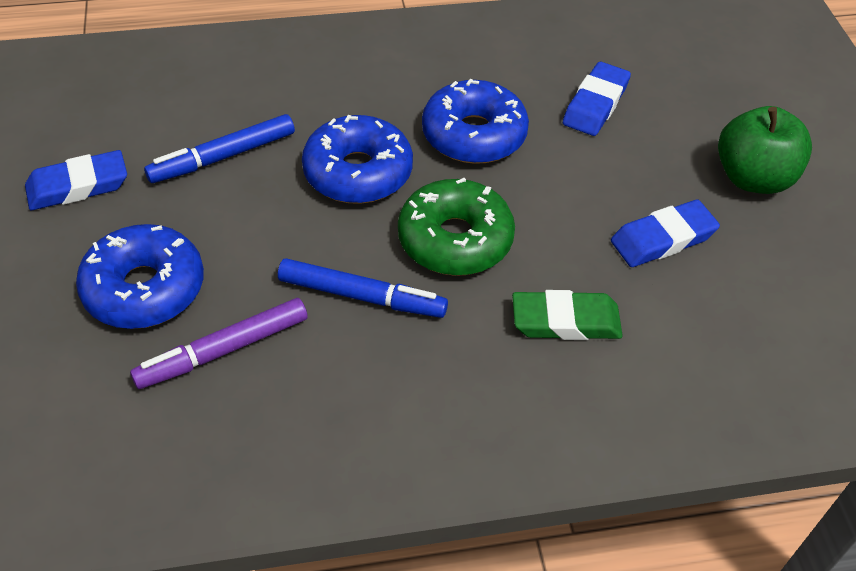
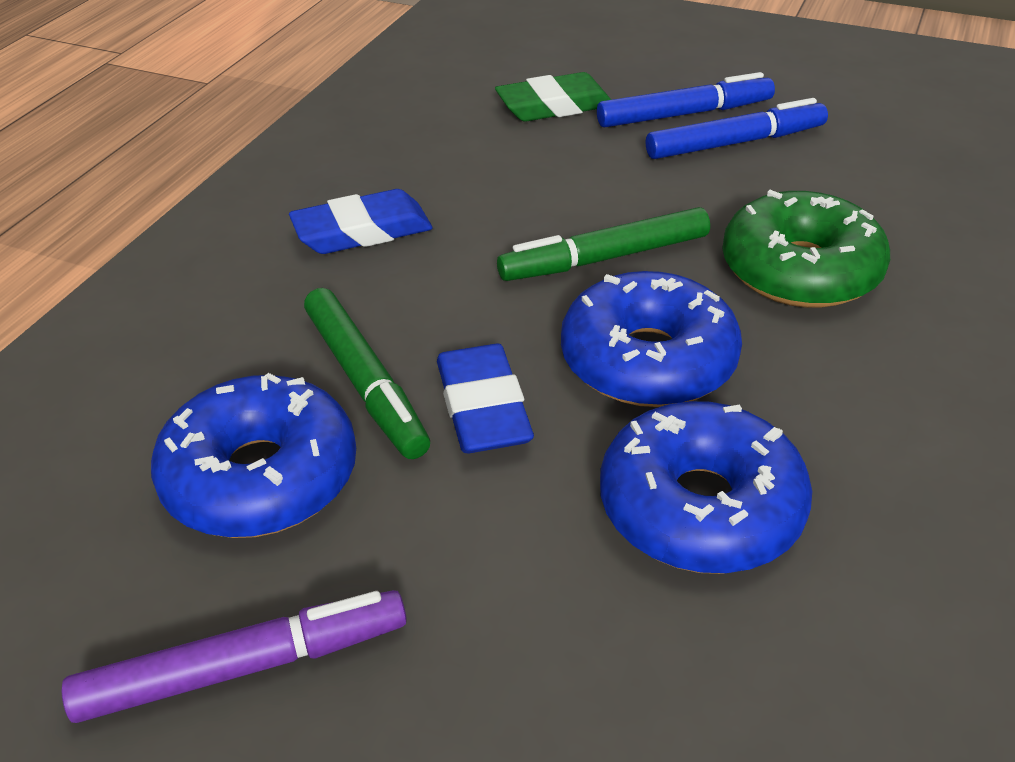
blue eraser: 3 -> 2
green apple: 1 -> 0
green marker: 0 -> 2

